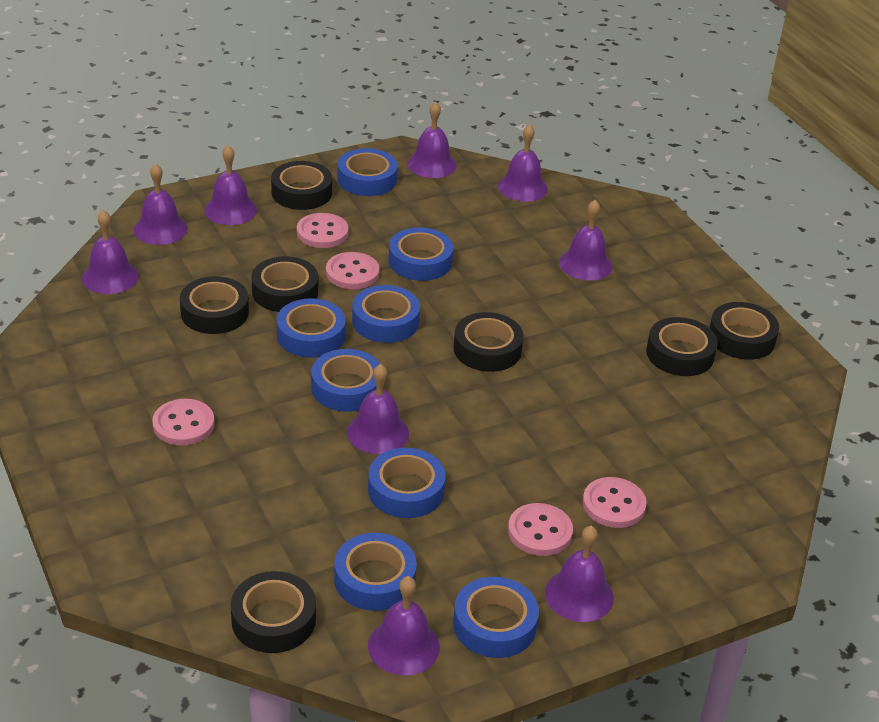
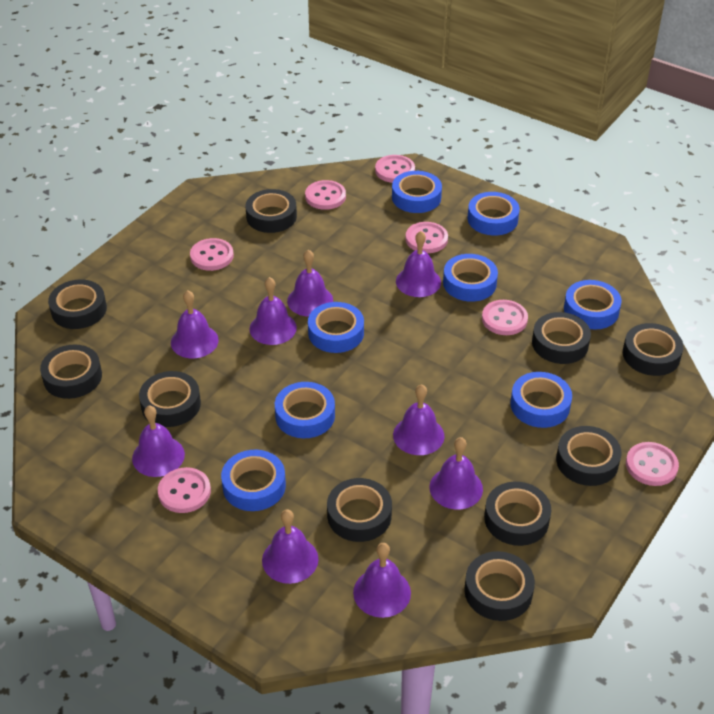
black tape: 7 -> 10
pink button: 5 -> 7

